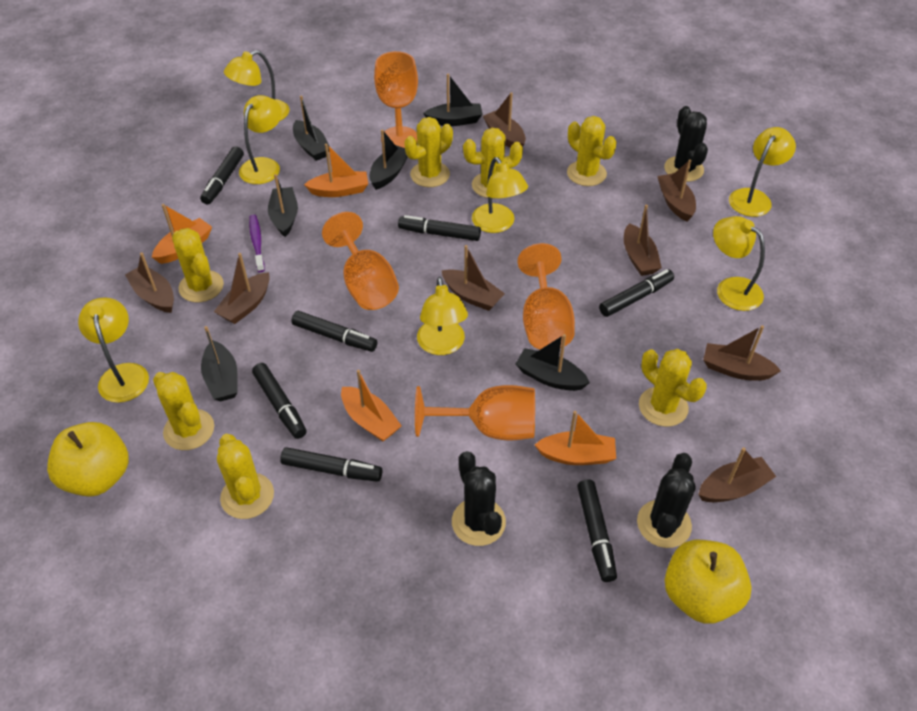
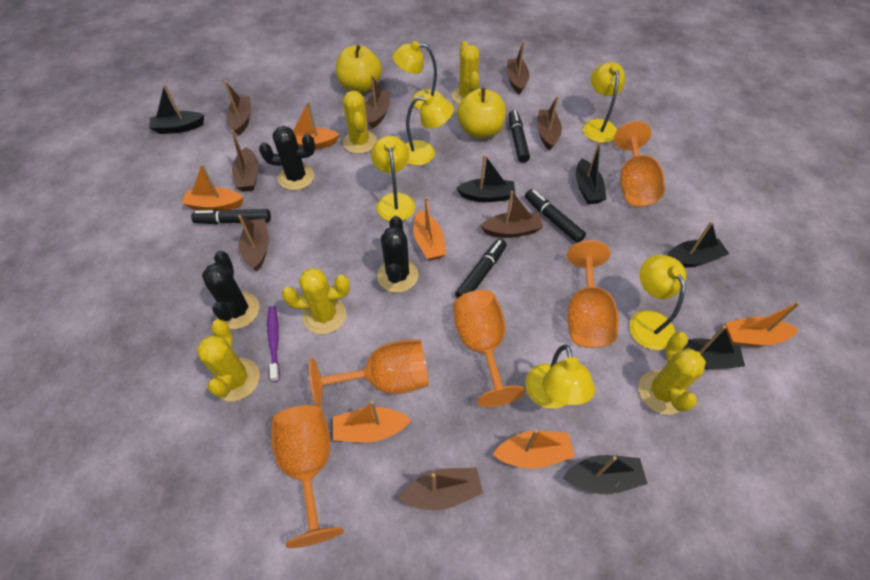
black marker: 7 -> 4
orange boat: 4 -> 6
orange goblet: 4 -> 5
yellow cactus: 7 -> 5
yellow lamp: 7 -> 6

